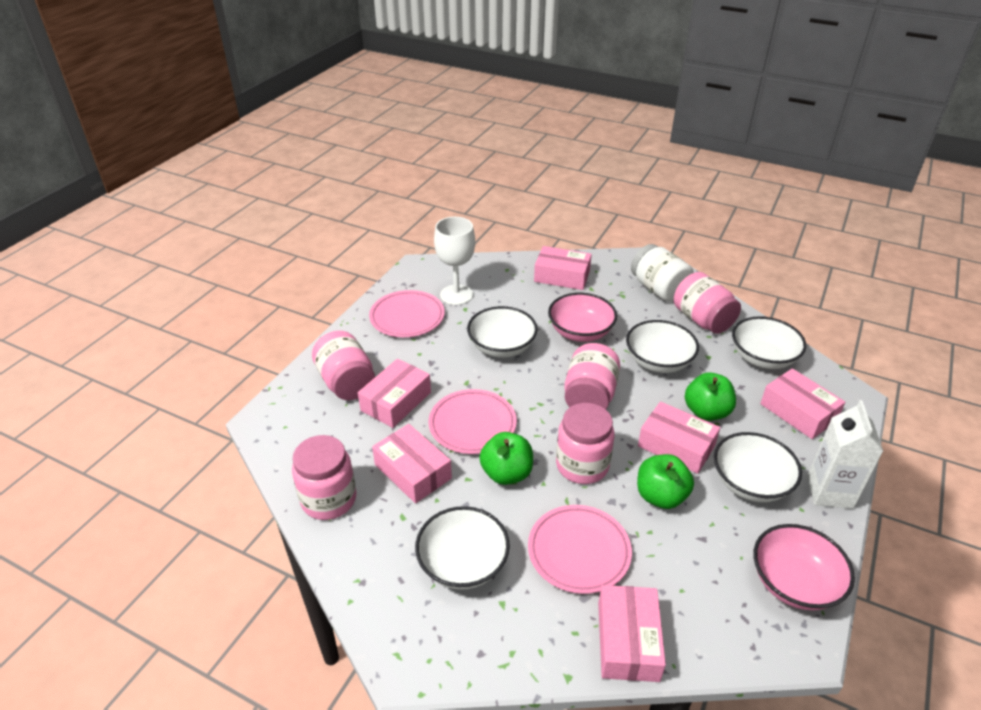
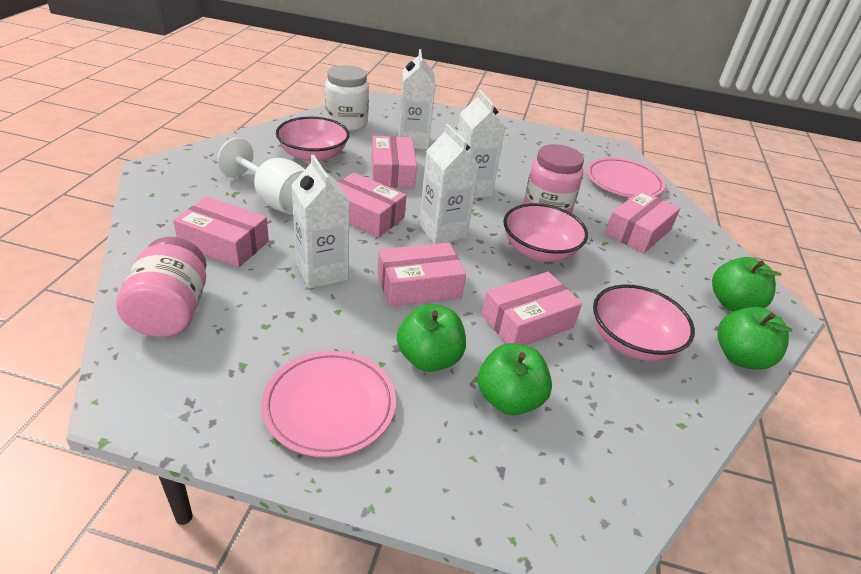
green apple: 3 -> 4
pink bowl: 2 -> 3
pink jar: 5 -> 2
pink plate: 3 -> 2
white bowl: 5 -> 0
white carton: 1 -> 4

